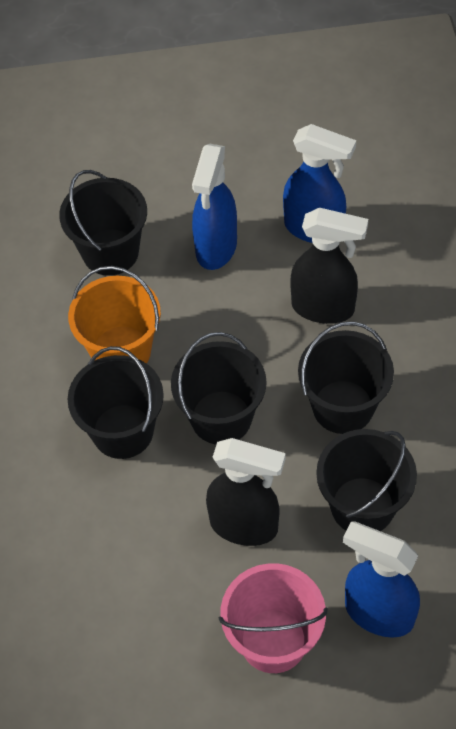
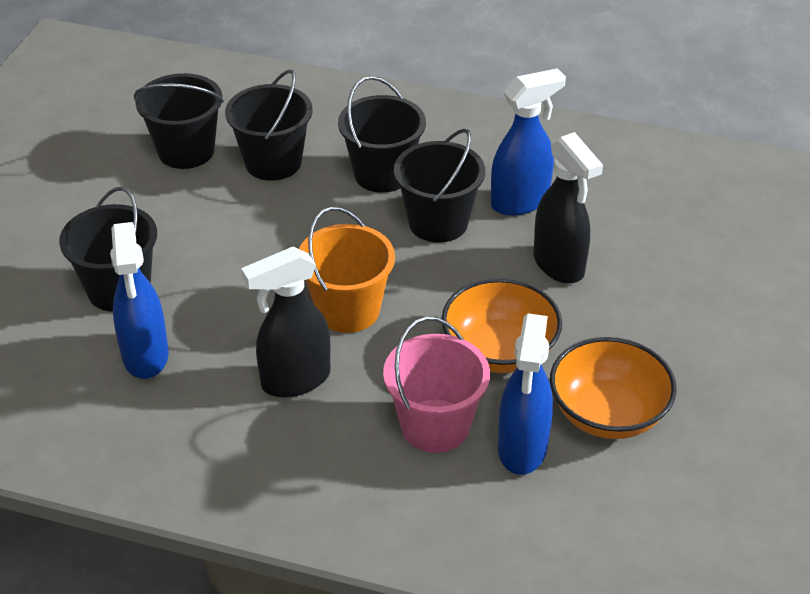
orange bowl: 0 -> 2

